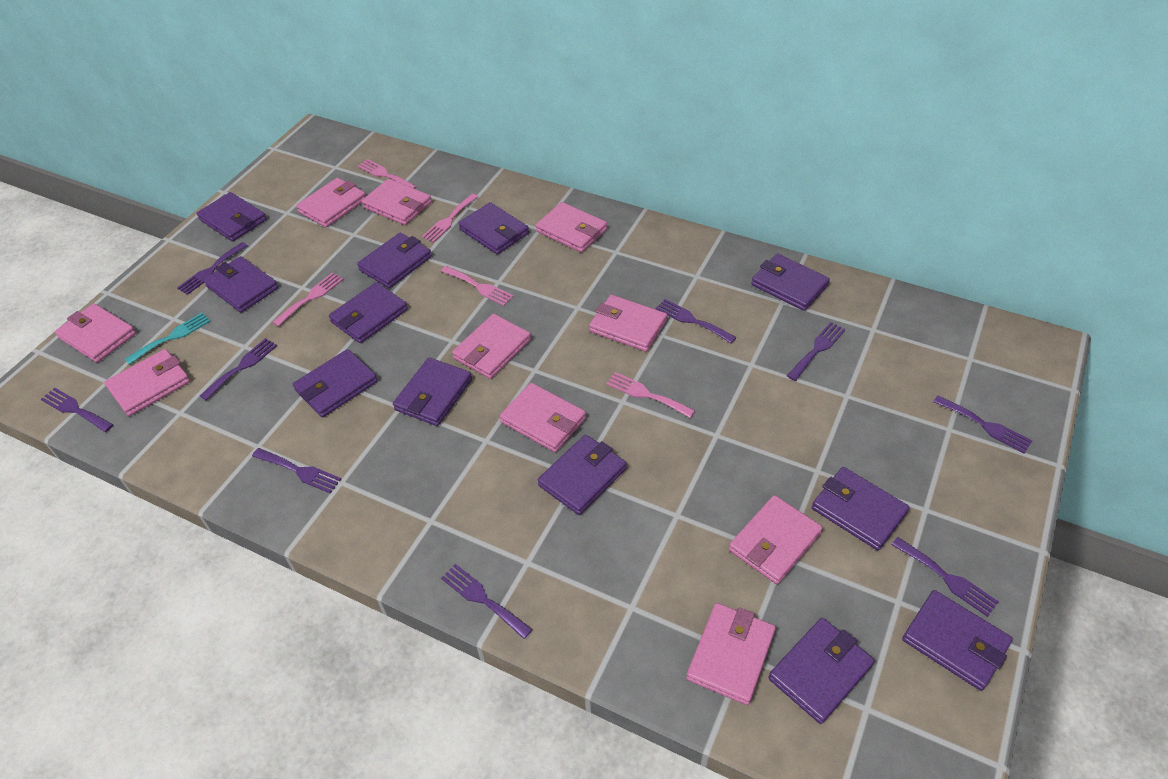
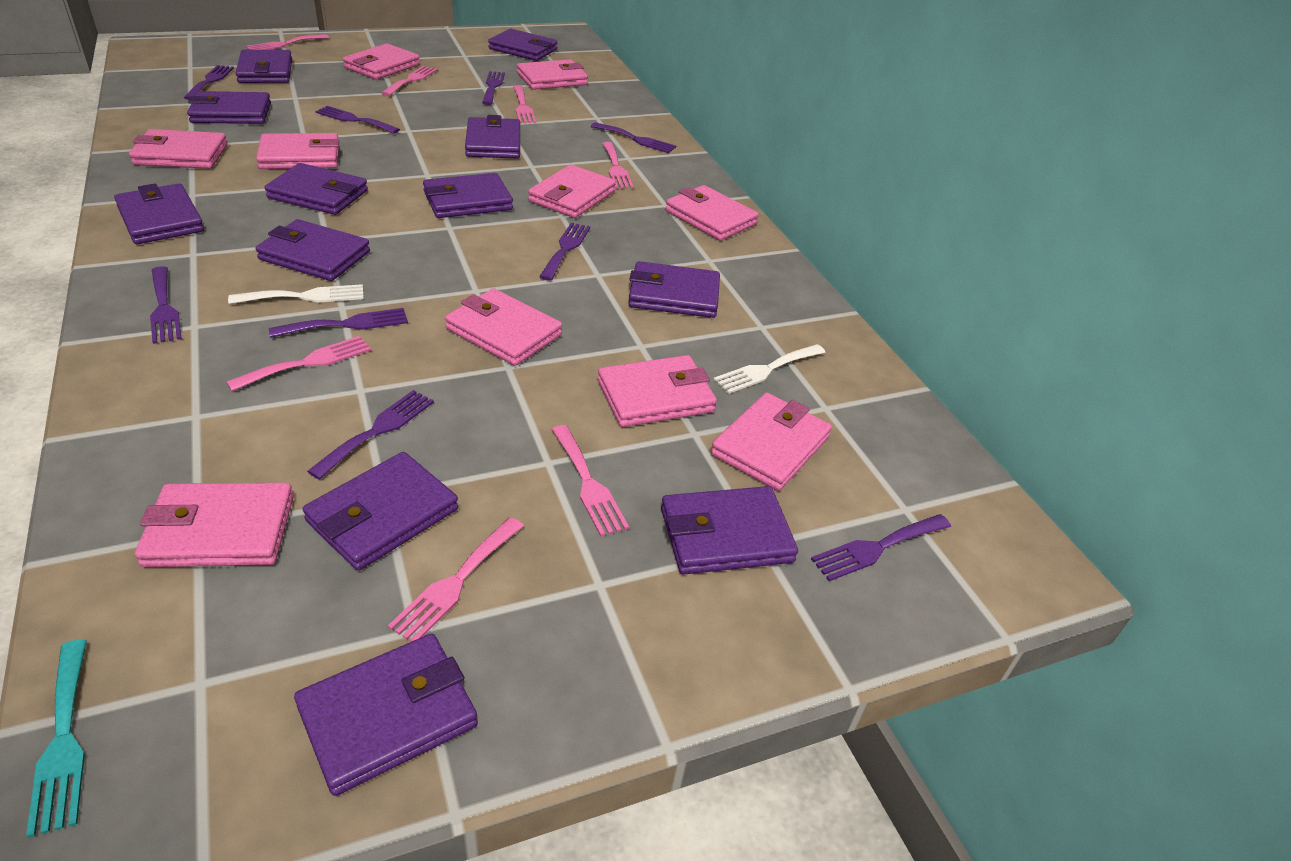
pink fork: 5 -> 7
white fork: 0 -> 2

